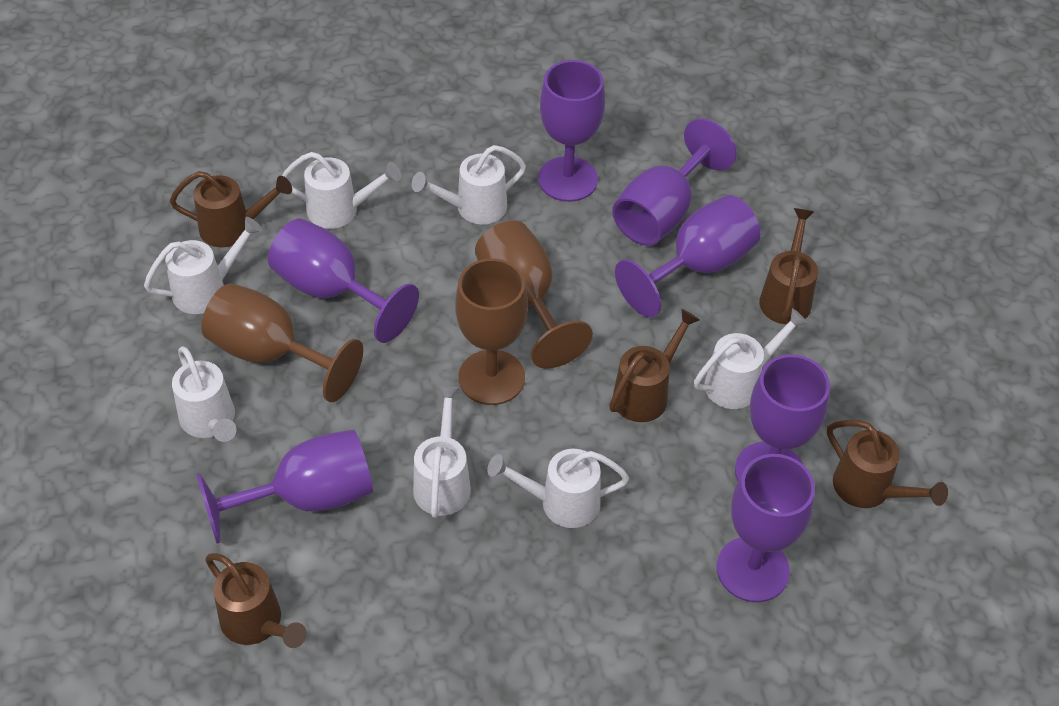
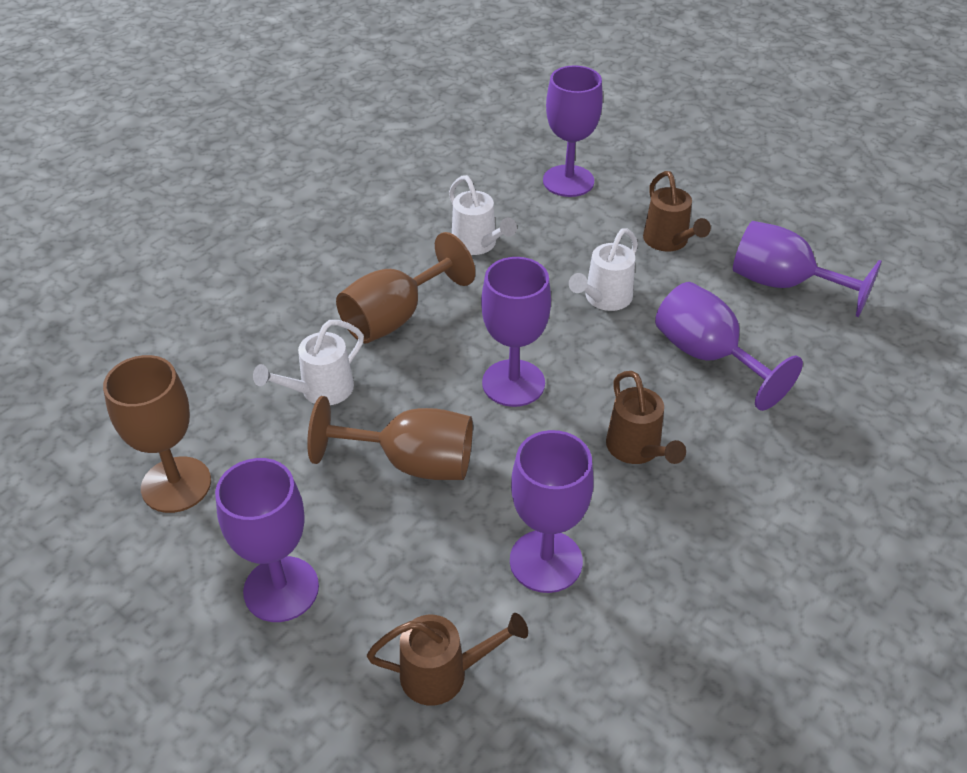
brown watering can: 5 -> 3
purple goblet: 7 -> 6
white watering can: 7 -> 3

